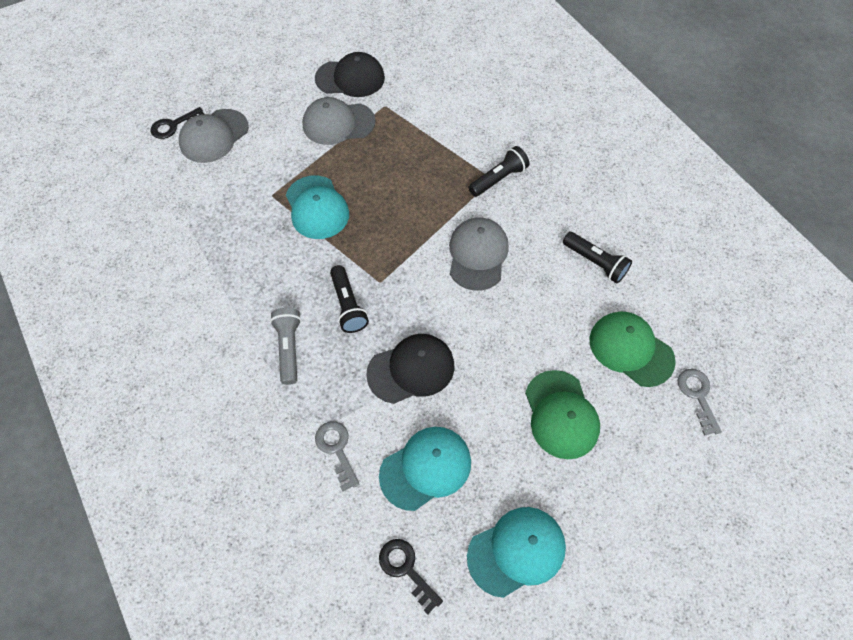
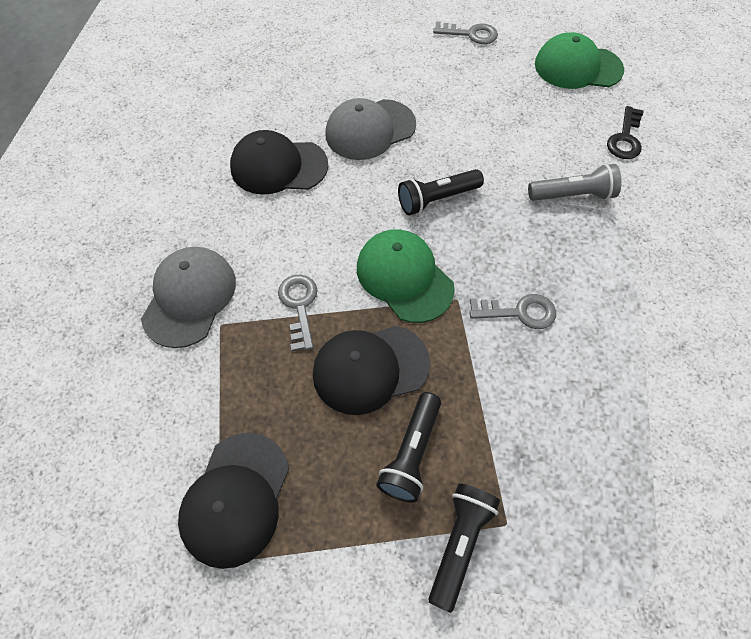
black cap: 2 -> 3
black key: 2 -> 1
grey cap: 3 -> 2
grey key: 2 -> 3
turquoise cap: 3 -> 0

